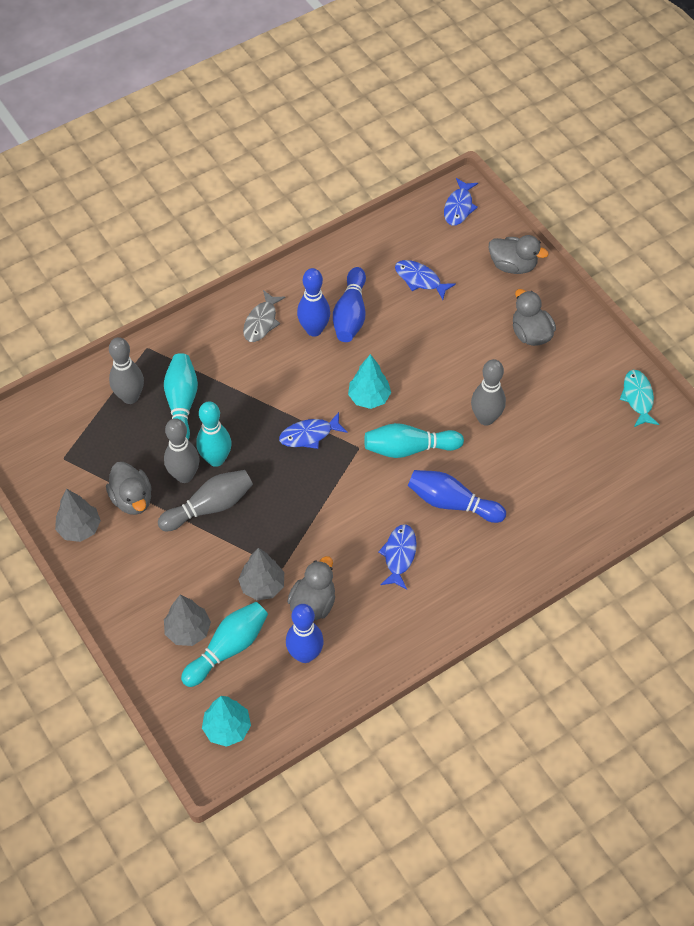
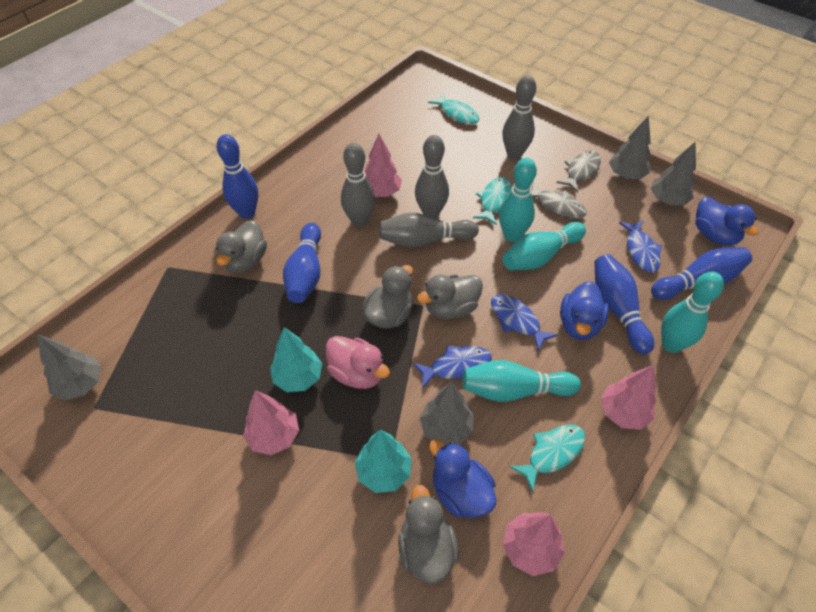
blue duck: 0 -> 3
blue fish: 4 -> 3
grey fish: 1 -> 2
grey tree: 3 -> 4
pink duck: 0 -> 1
pink tree: 0 -> 4
turquoise fish: 1 -> 3

